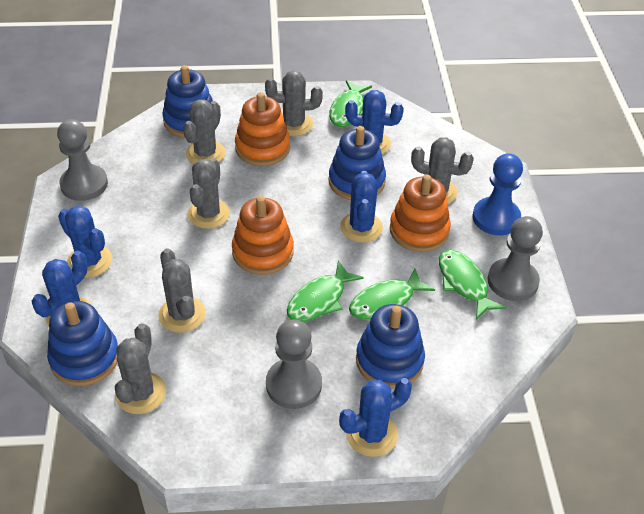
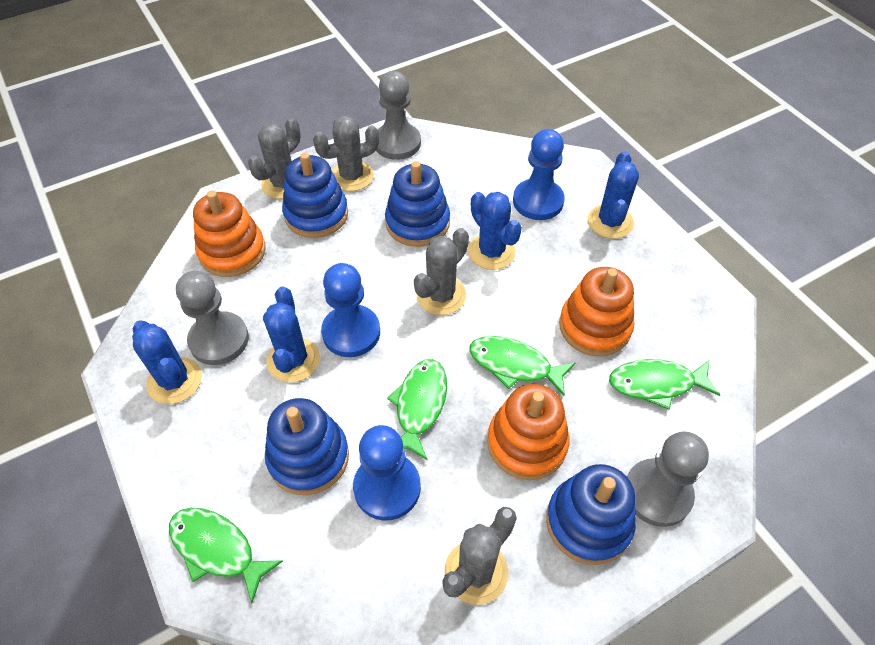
blue cactus: 5 -> 4
blue pawn: 1 -> 3
grey cactus: 6 -> 4

